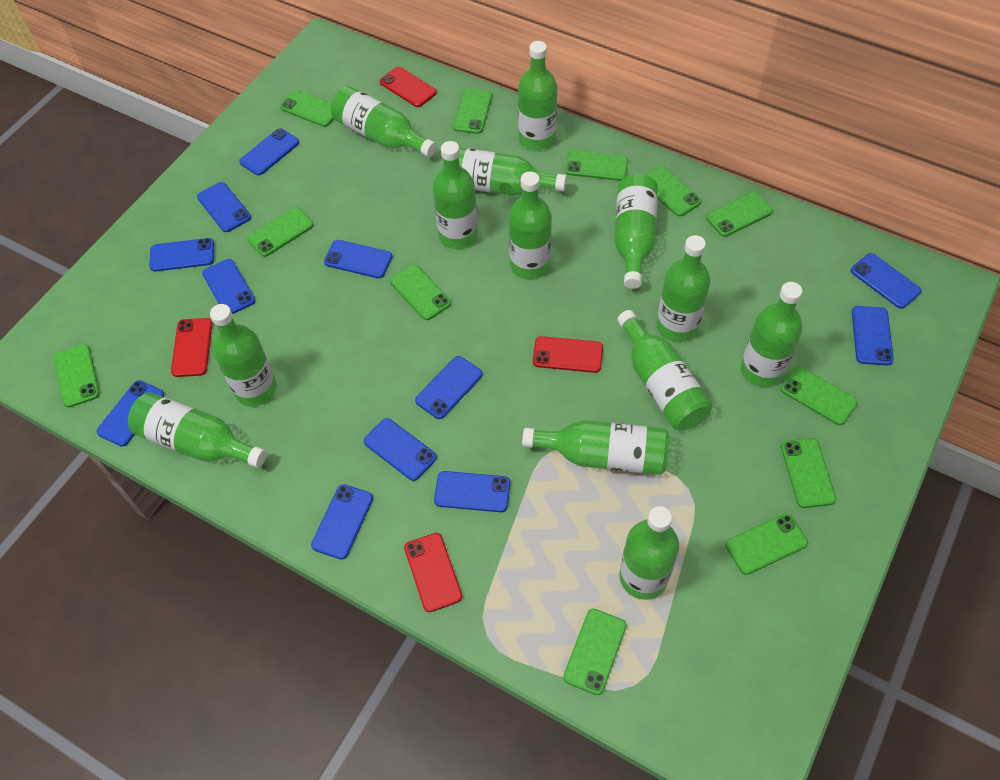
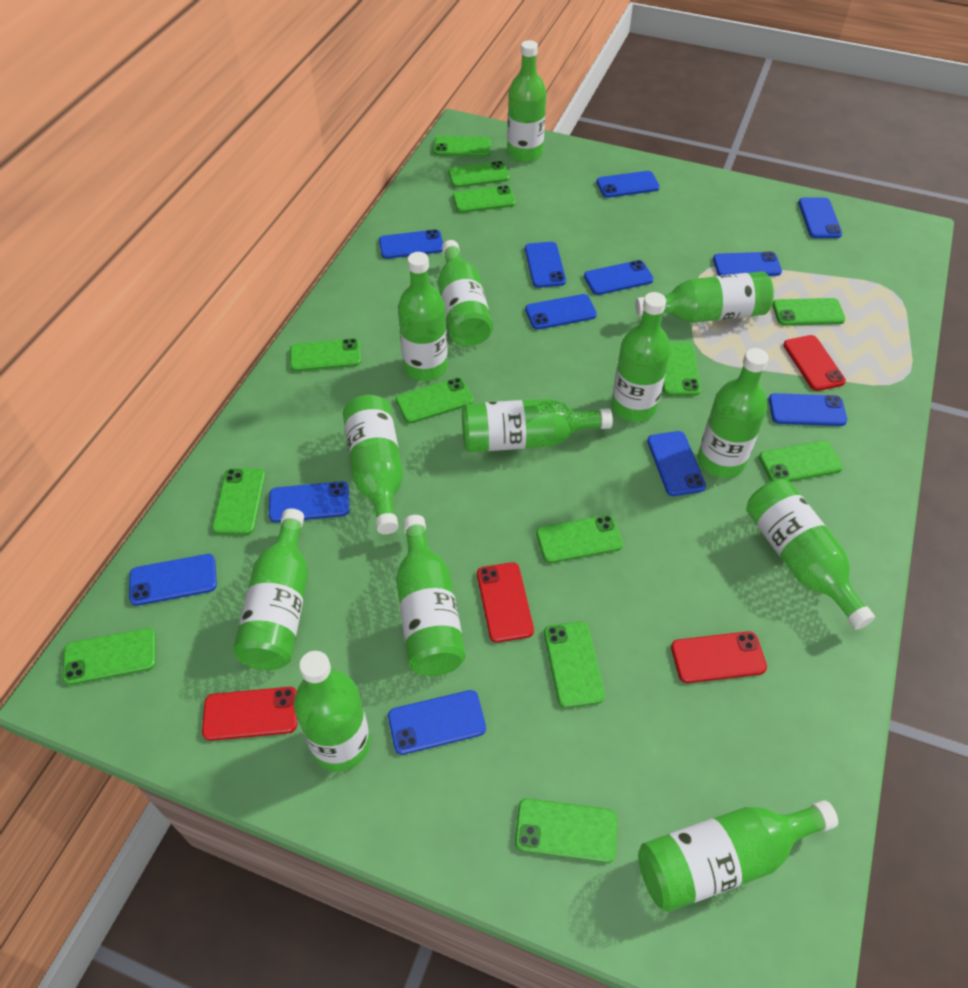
green phone: 12 -> 13

